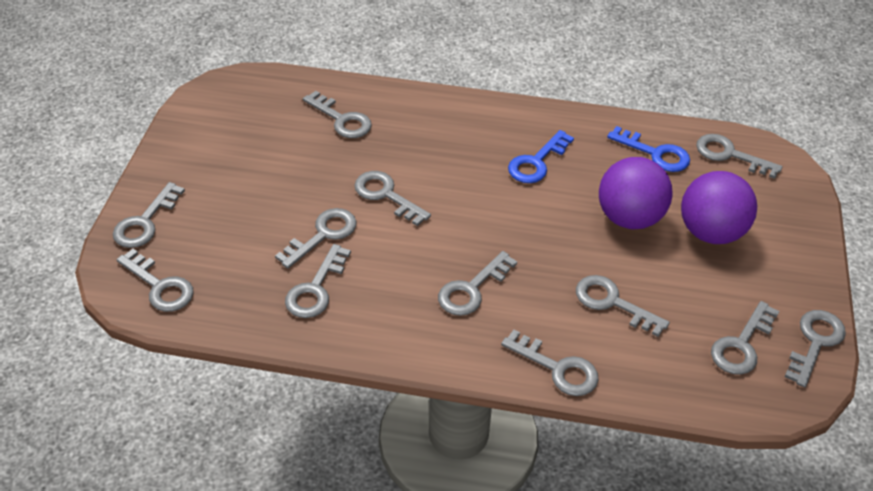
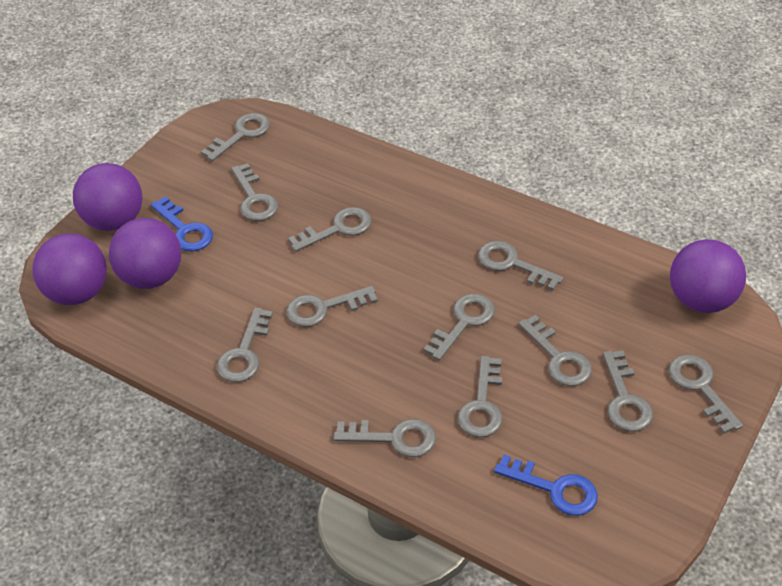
purple ball: 2 -> 4

